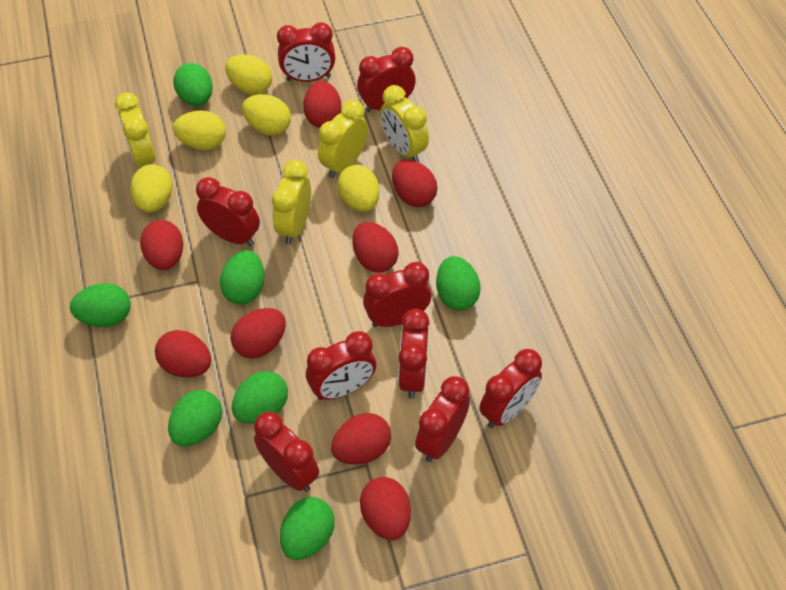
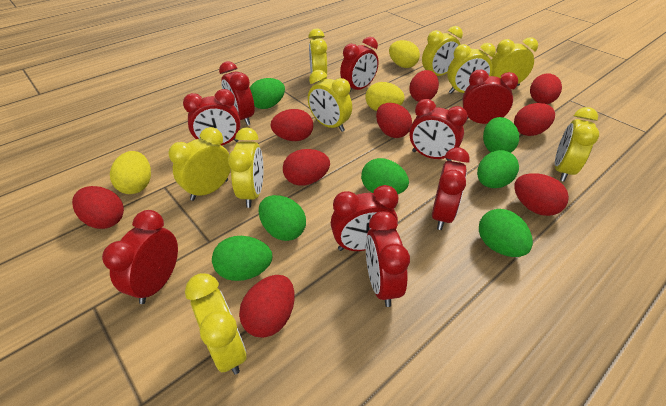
red egg: 8 -> 9
yellow clock: 4 -> 9
yellow egg: 5 -> 3

